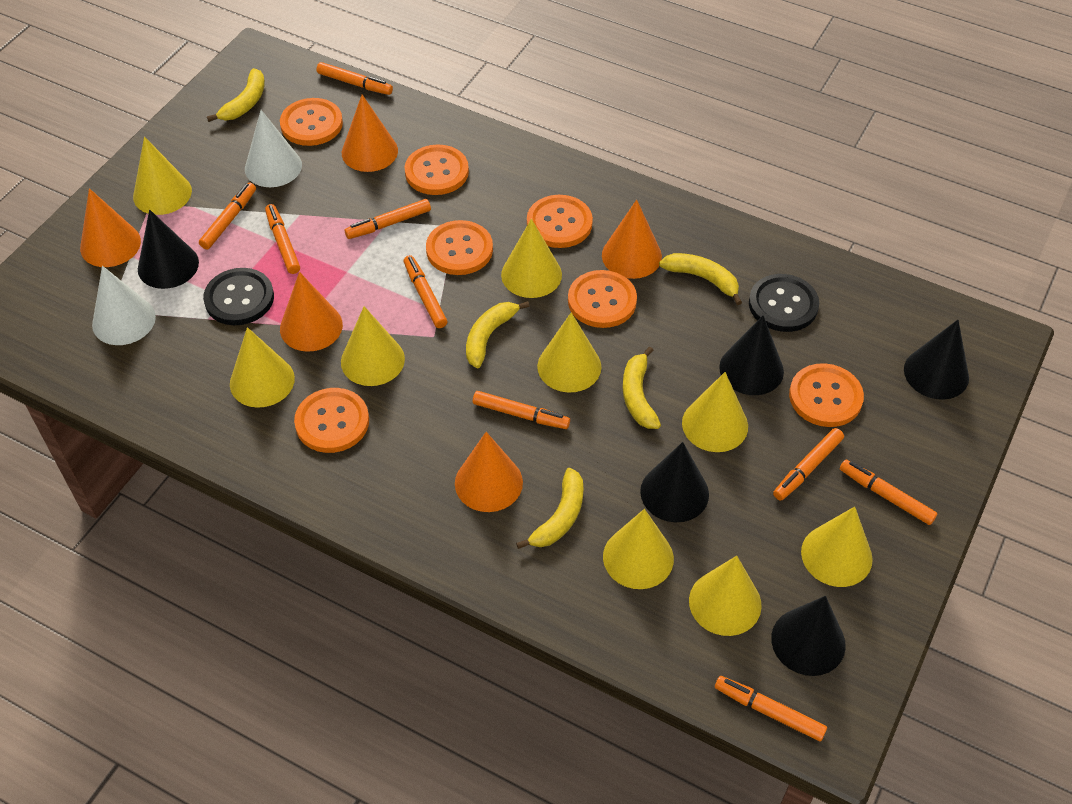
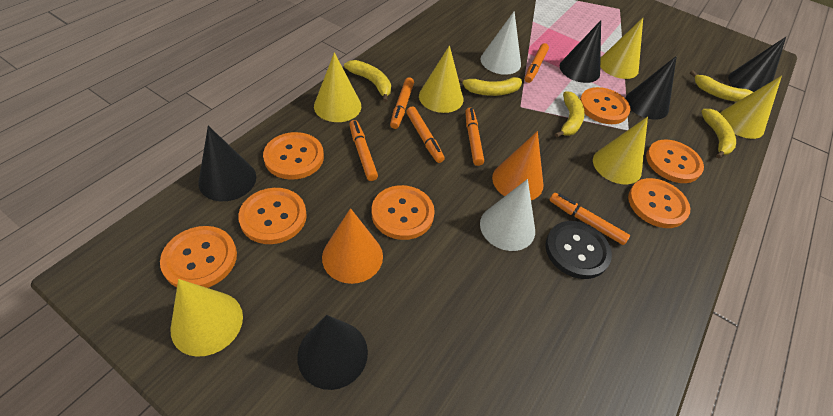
black button: 2 -> 1
orange cone: 5 -> 2
orange marker: 9 -> 6
yellow cone: 9 -> 6

